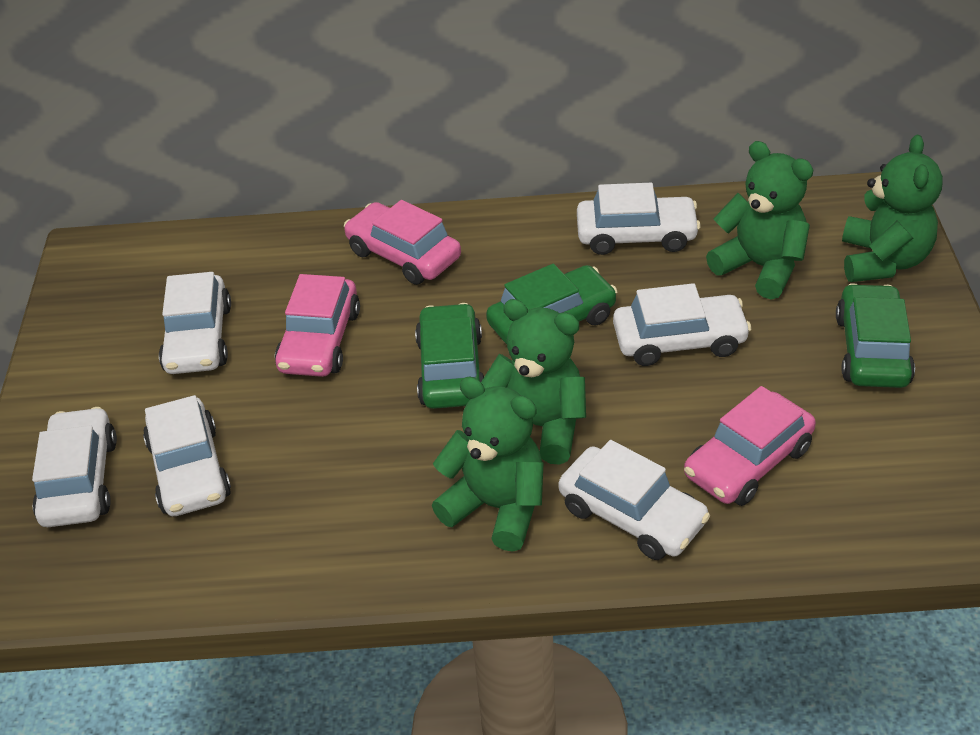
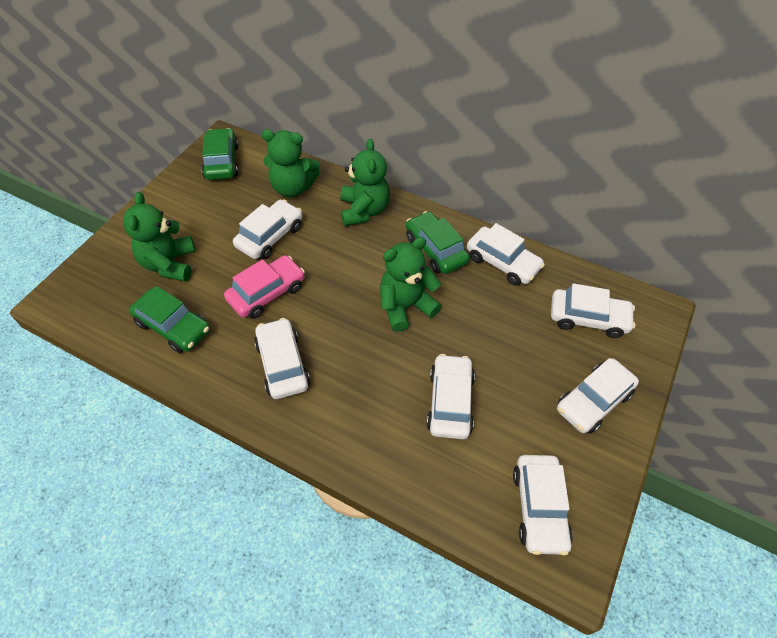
pink car: 3 -> 1
white car: 6 -> 7

